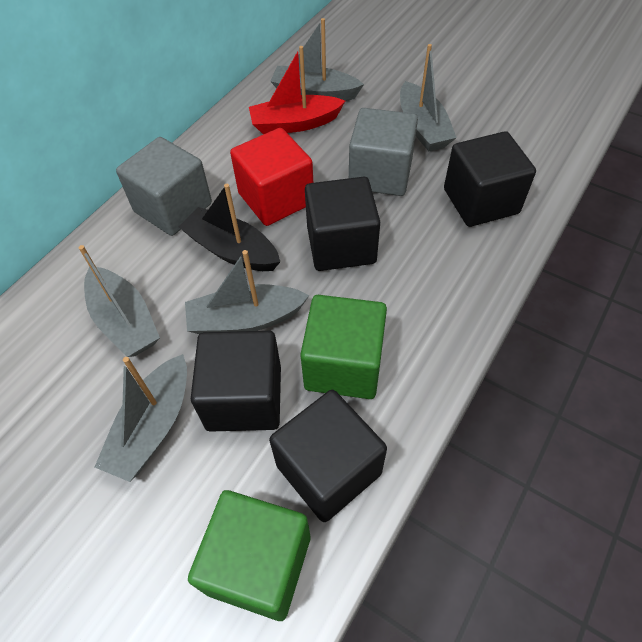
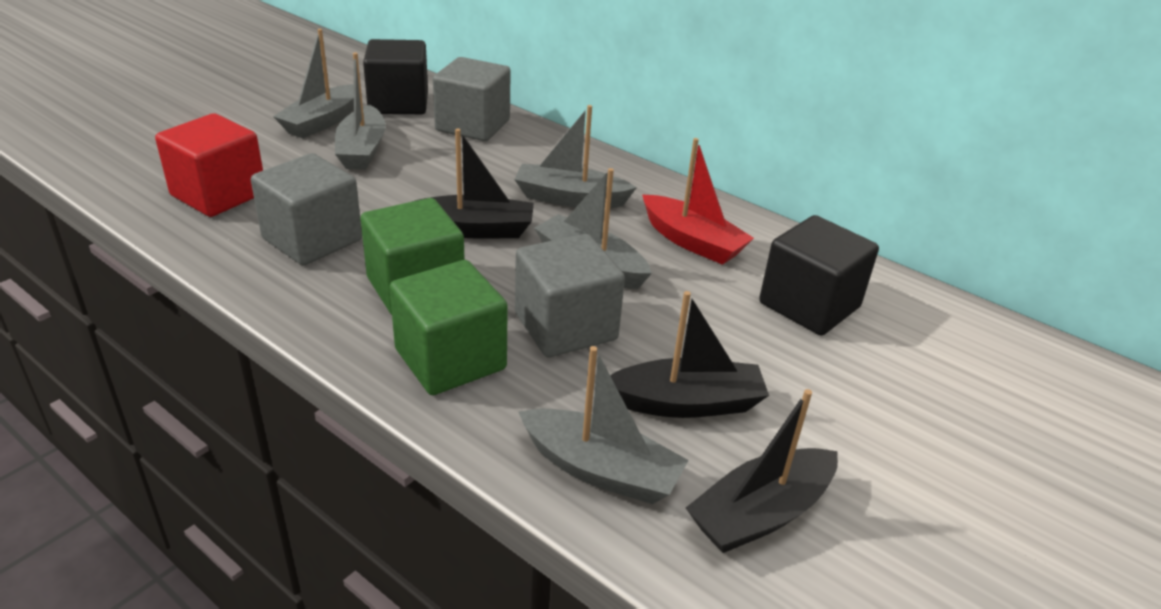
black boat: 1 -> 3
black cube: 4 -> 2
grey cube: 2 -> 3

